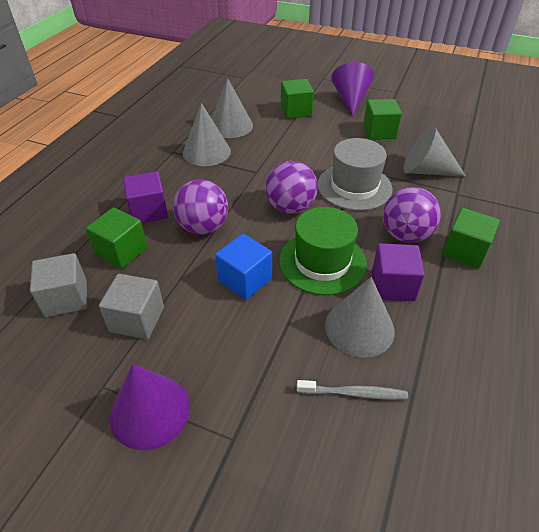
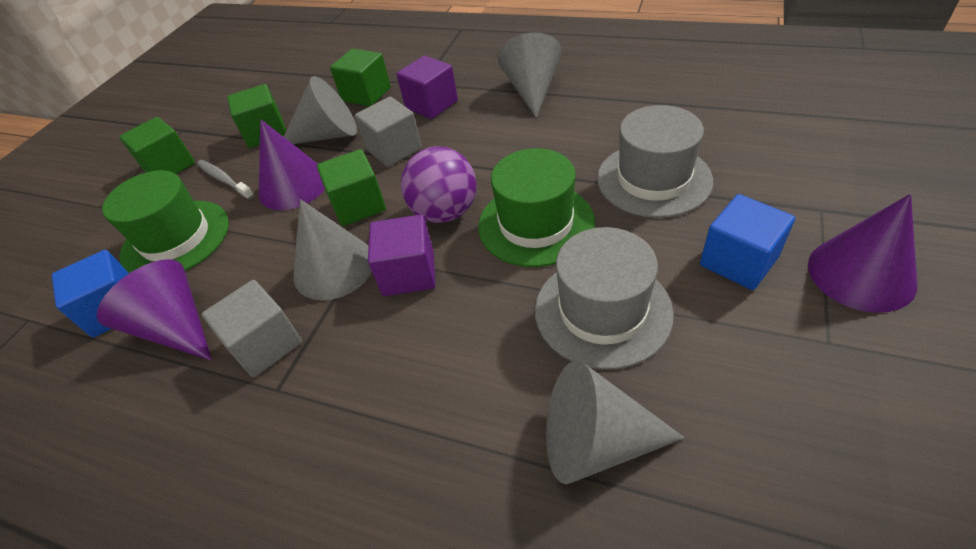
blue cube: 1 -> 2
green hat: 1 -> 2
grey hat: 1 -> 2
purple ball: 3 -> 1
purple cone: 2 -> 3

